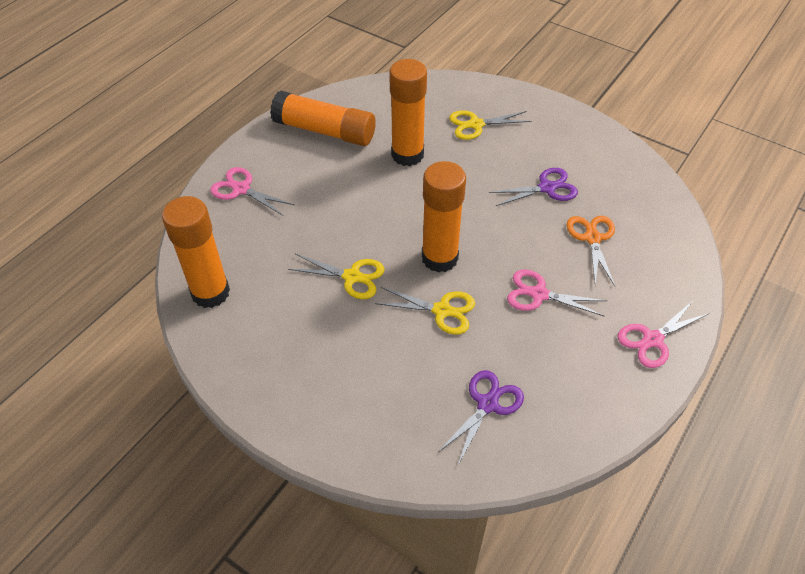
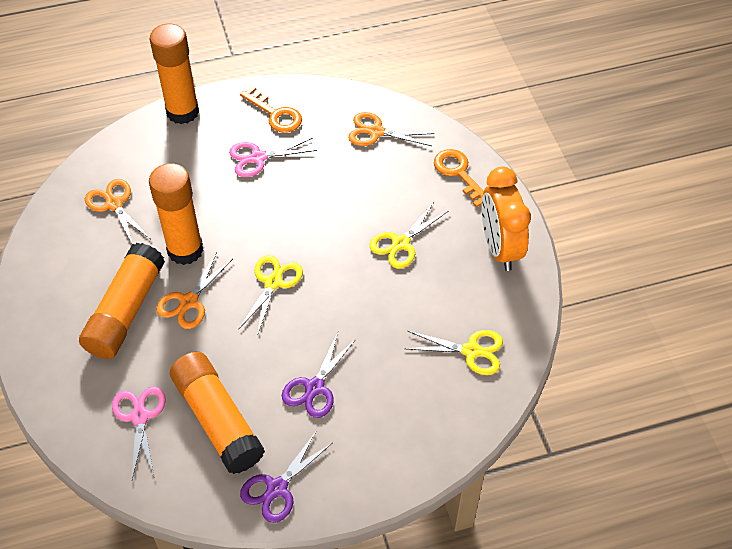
orange clock: 0 -> 1
orange key: 0 -> 2
orange scissors: 1 -> 3
pink scissors: 3 -> 2

